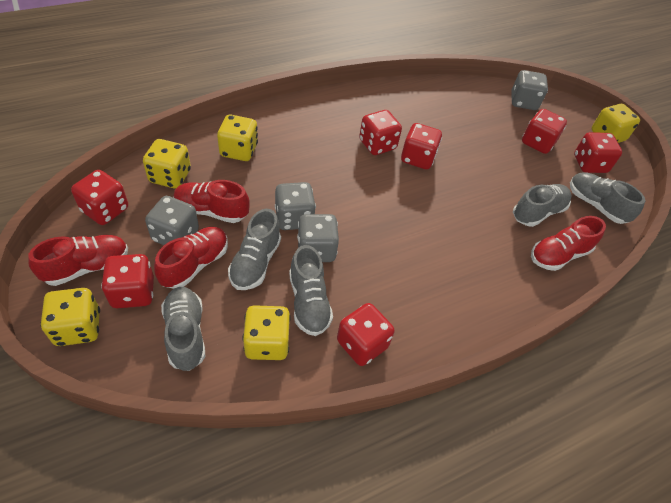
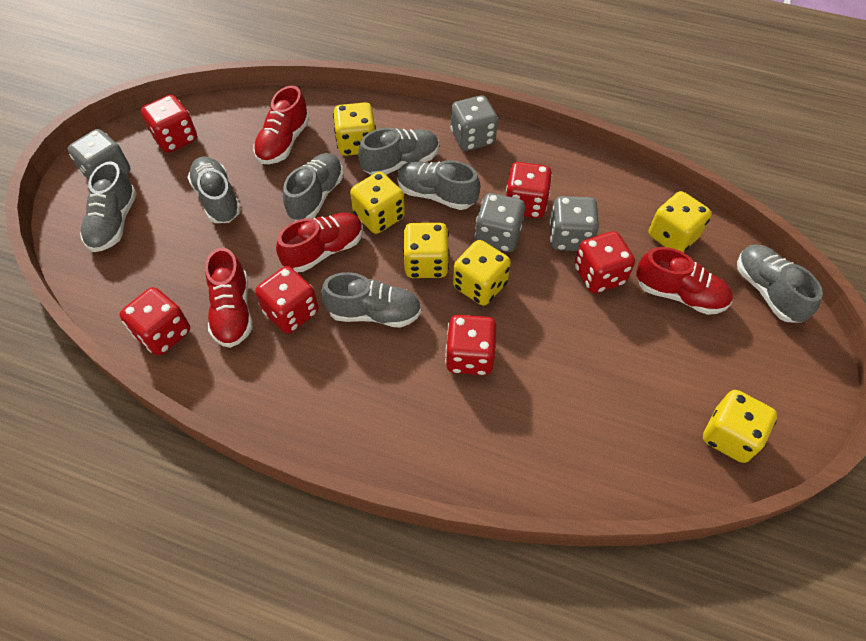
grey shoe: 5 -> 7
red dice: 7 -> 6
yellow dice: 5 -> 6

